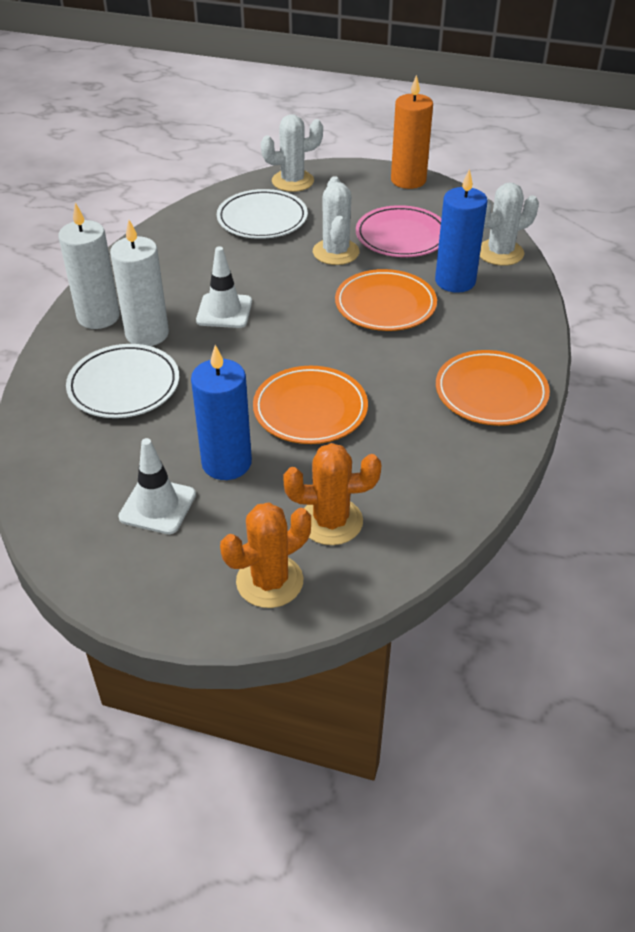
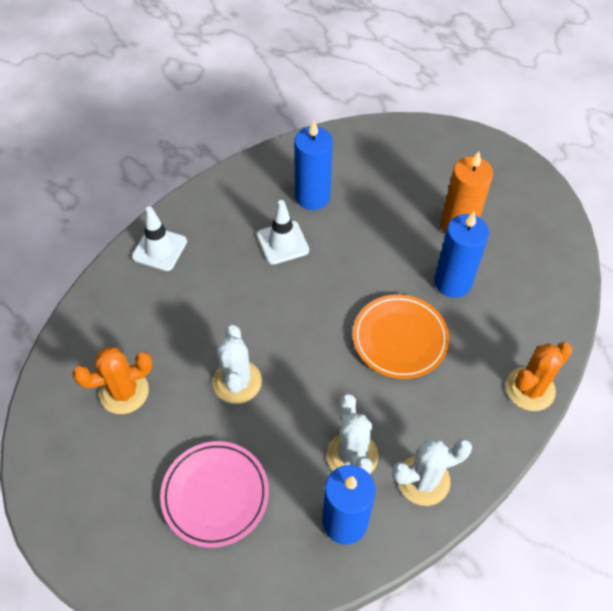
blue candle: 2 -> 3
orange plate: 3 -> 1
white candle: 2 -> 0
white plate: 2 -> 0

